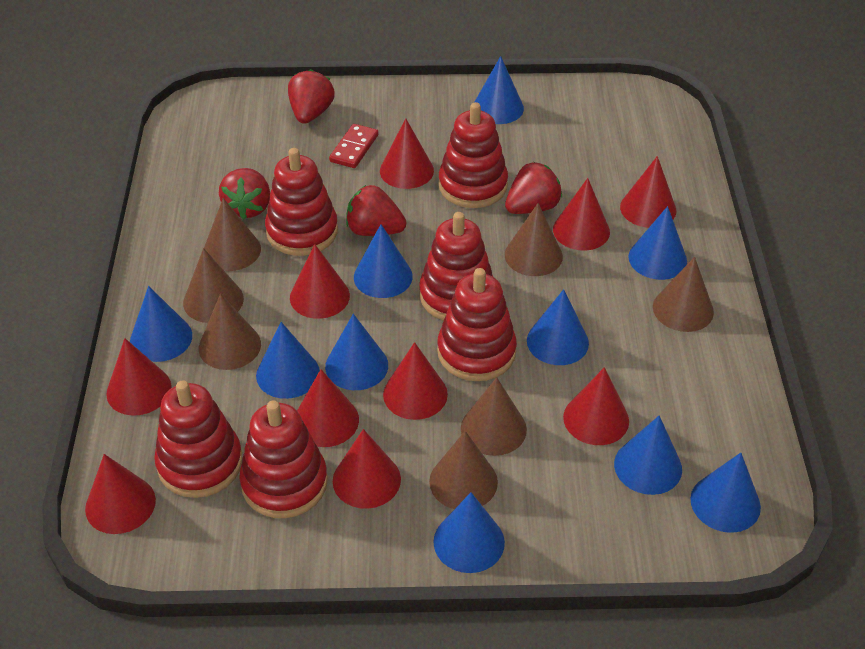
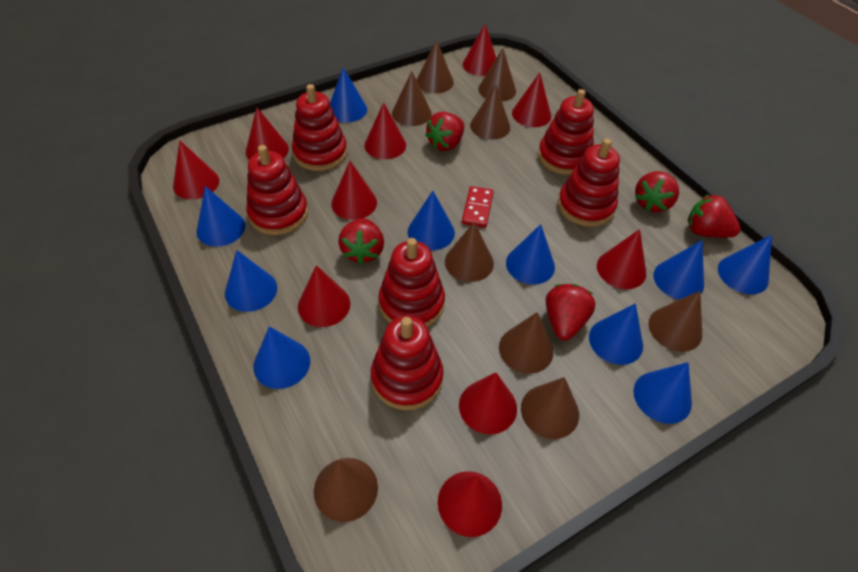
brown cone: 7 -> 9
red strawberry: 4 -> 5

